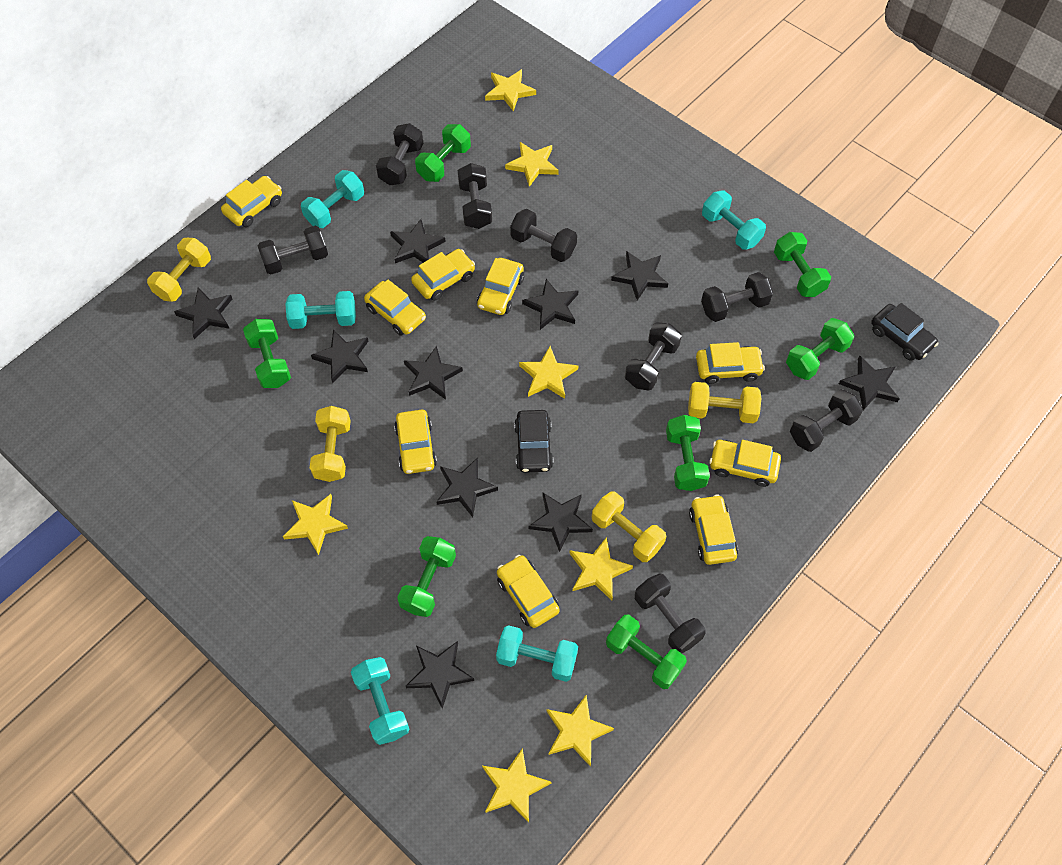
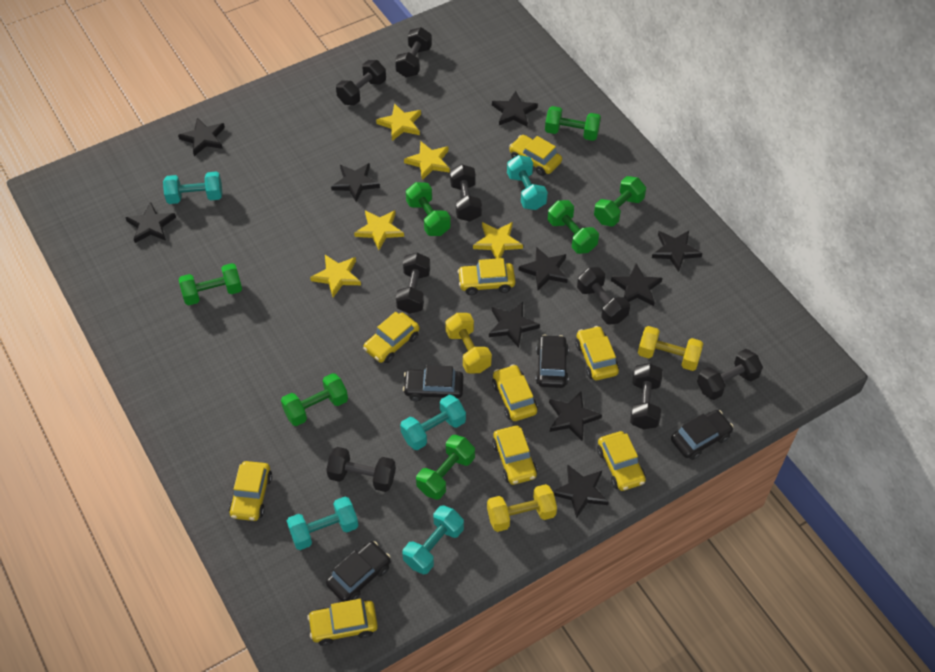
black car: 2 -> 4
yellow dumbbell: 4 -> 3
yellow star: 7 -> 5

